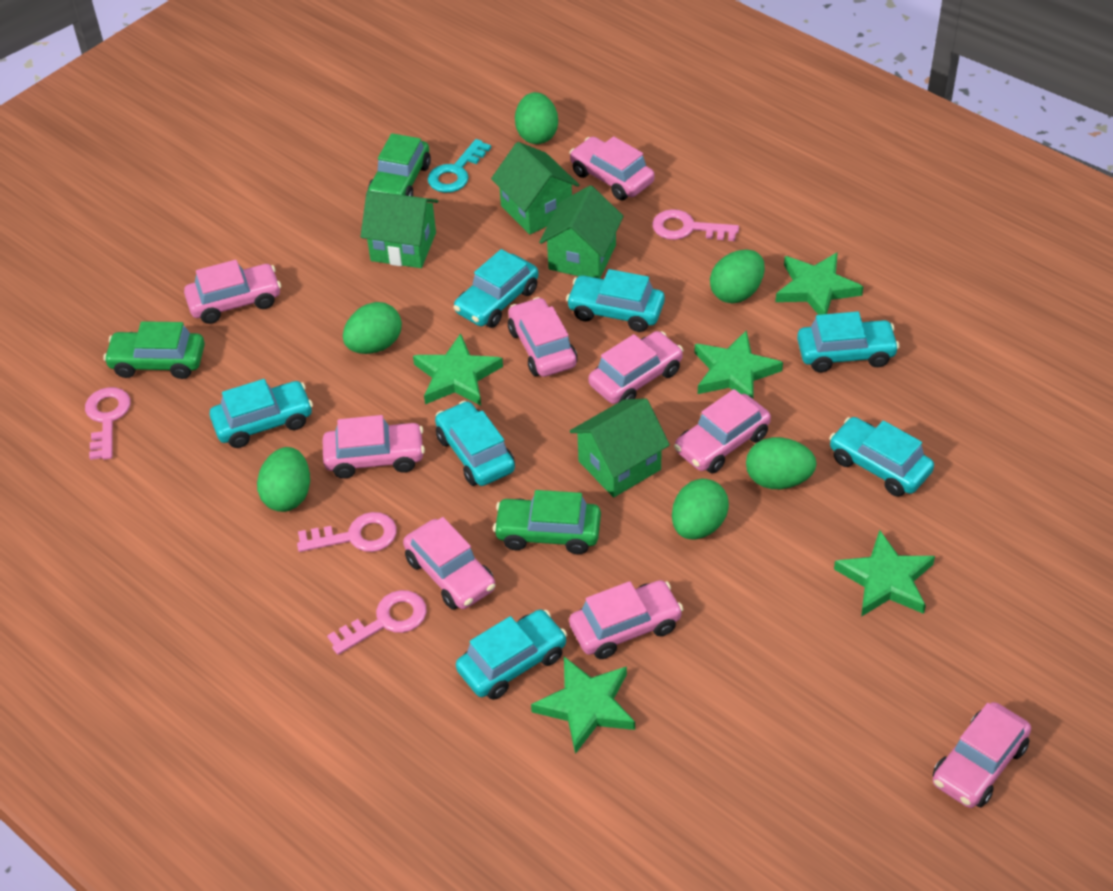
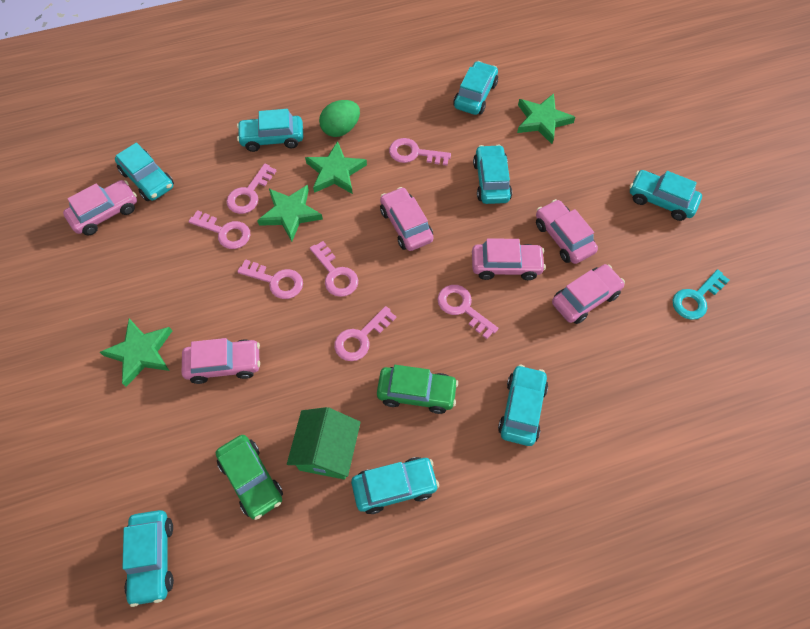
green car: 3 -> 2
green egg: 6 -> 1
green house: 4 -> 1
green star: 5 -> 4
pink car: 9 -> 6
pink key: 4 -> 7
turquoise car: 7 -> 8

